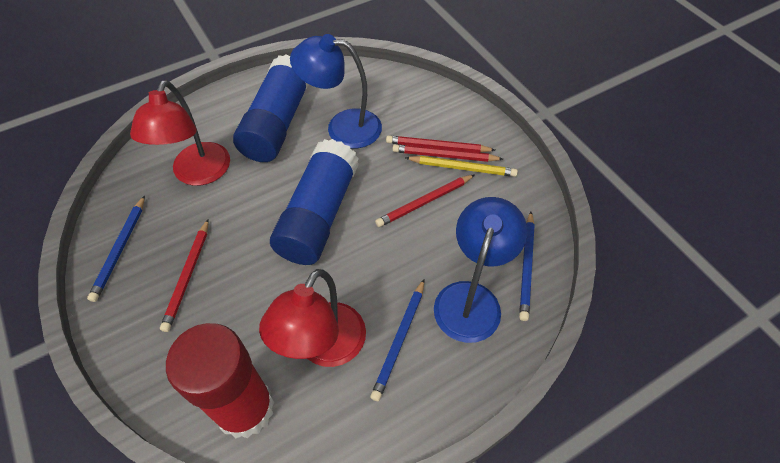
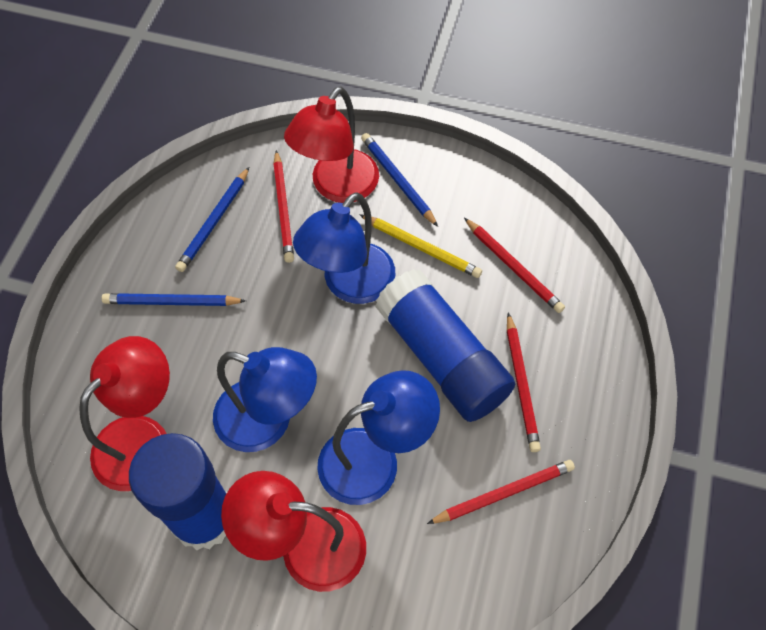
blue lamp: 2 -> 3
red glue stick: 1 -> 0
red lamp: 2 -> 3

